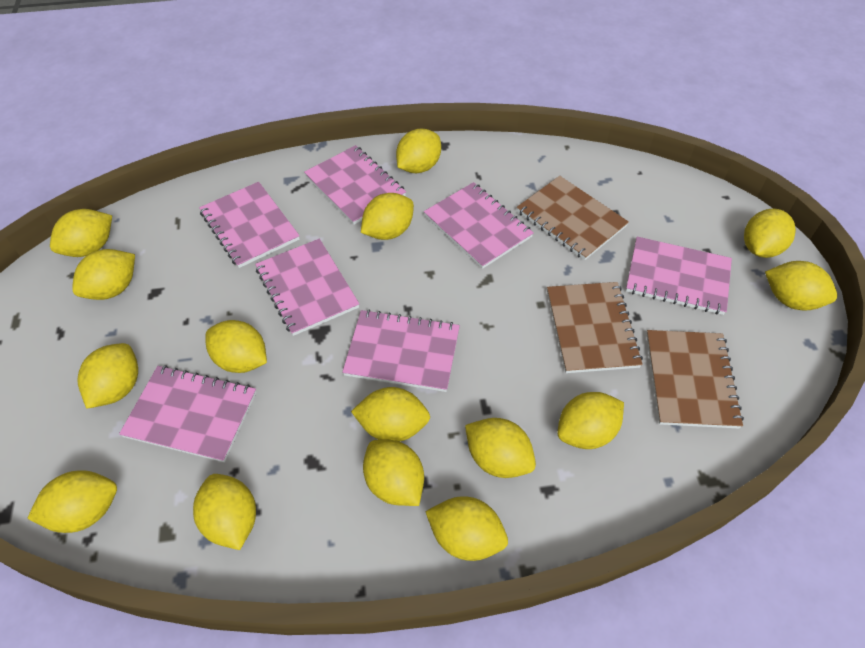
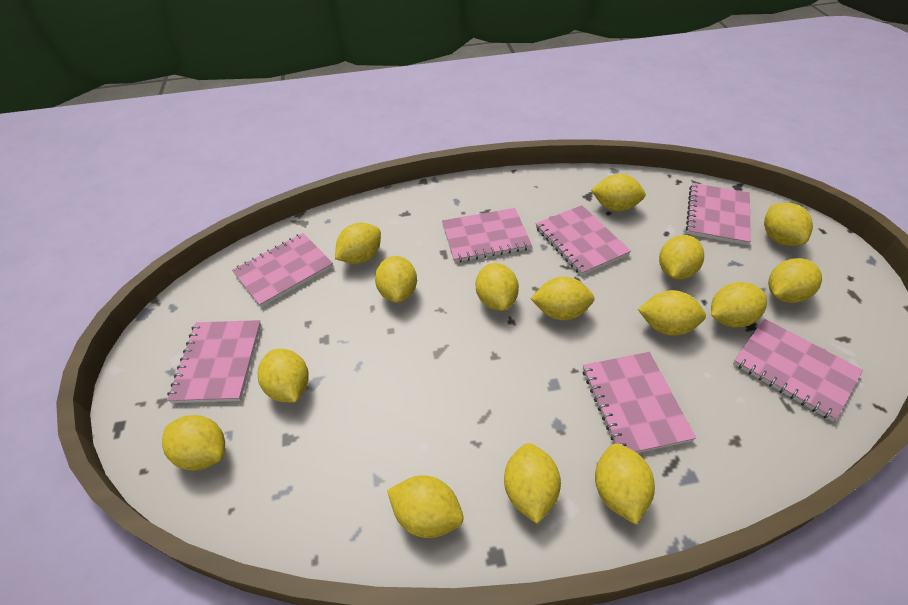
brown notebook: 3 -> 0

